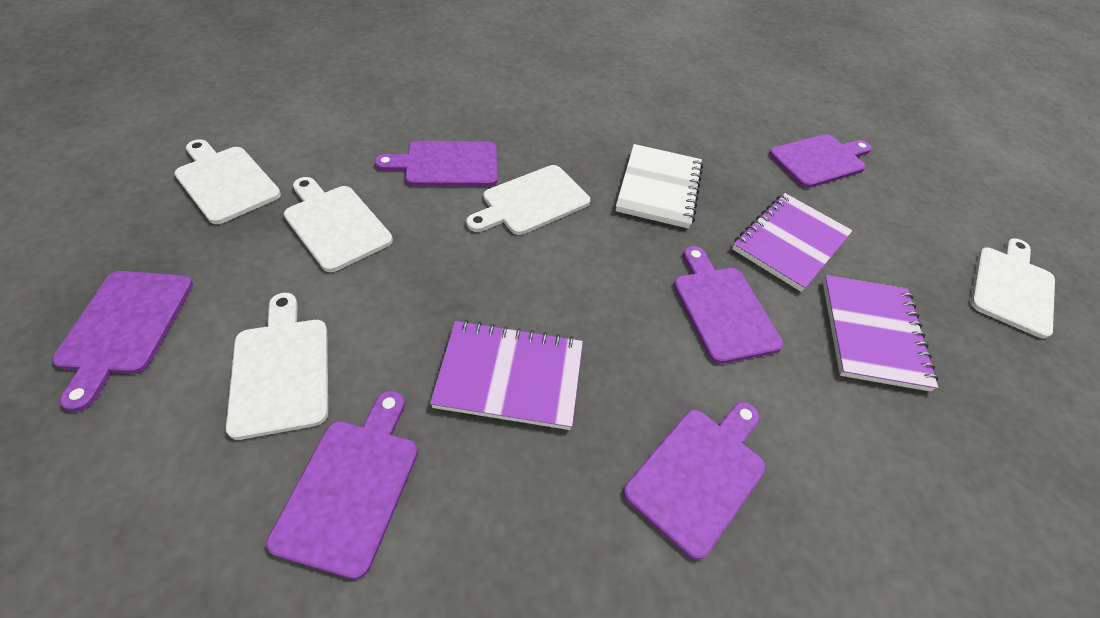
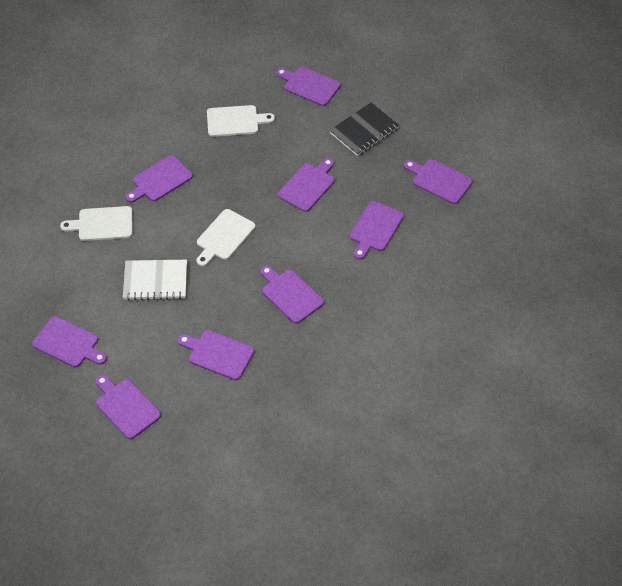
black notebook: 0 -> 1
purple cutting board: 6 -> 9
purple notebook: 3 -> 0
white cutting board: 5 -> 3

